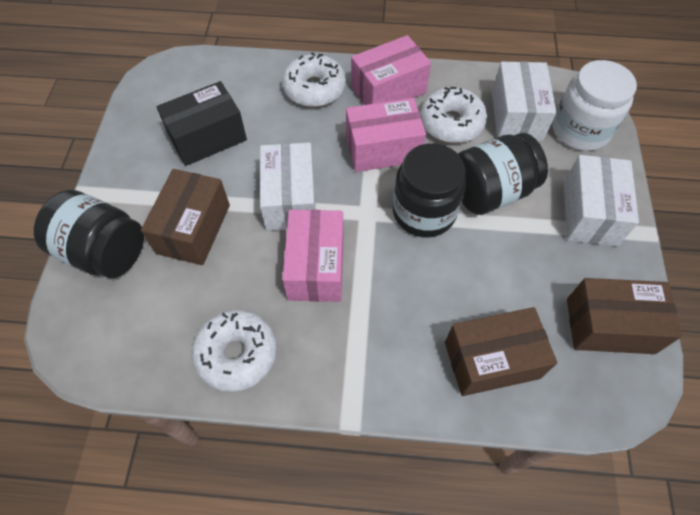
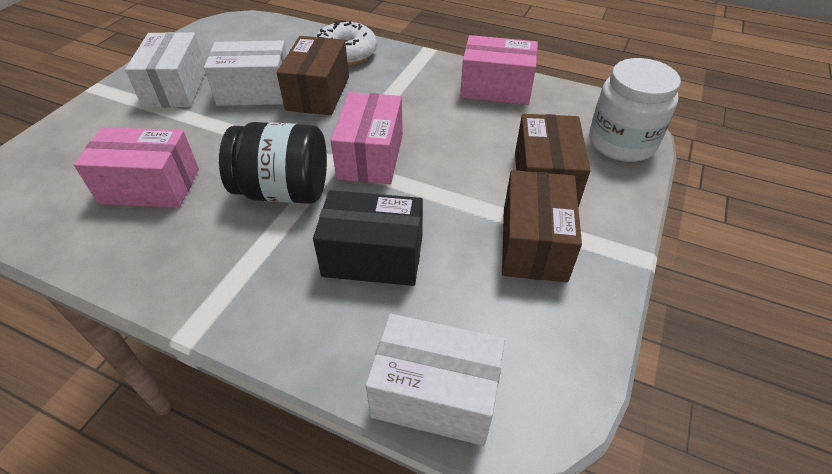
black jar: 3 -> 1
white donut: 3 -> 1

